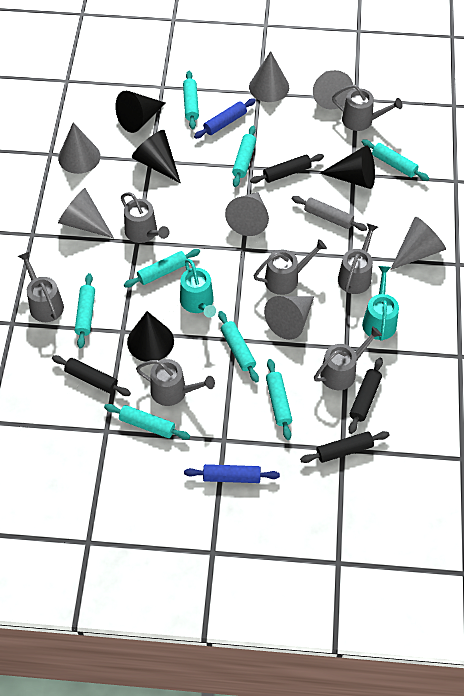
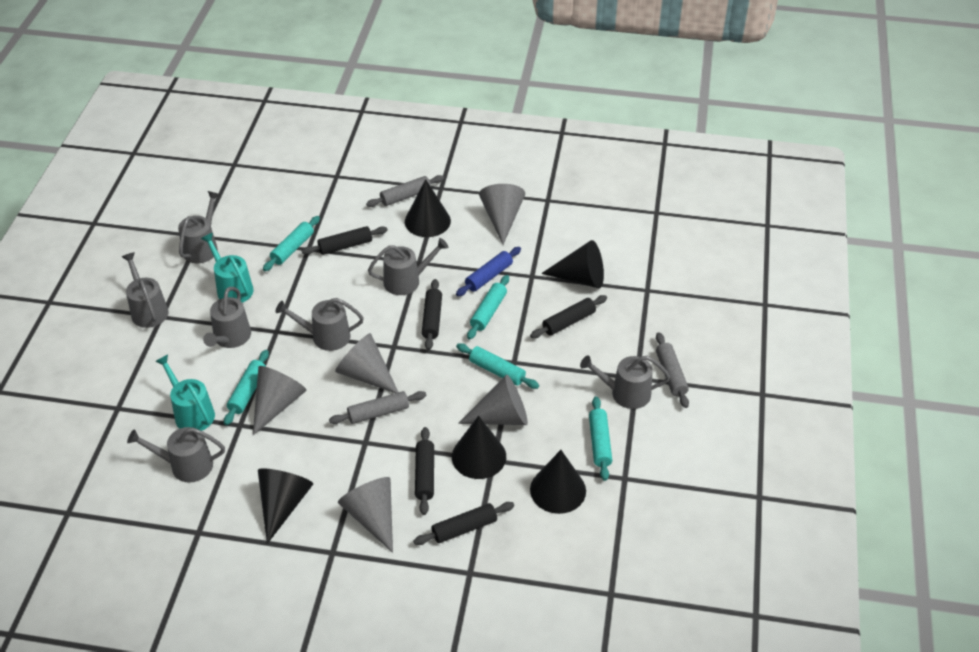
black cone: 4 -> 5
black rolling pin: 4 -> 5
blue rolling pin: 2 -> 1
grey cone: 7 -> 5
grey rolling pin: 1 -> 3
turquoise rolling pin: 8 -> 5

